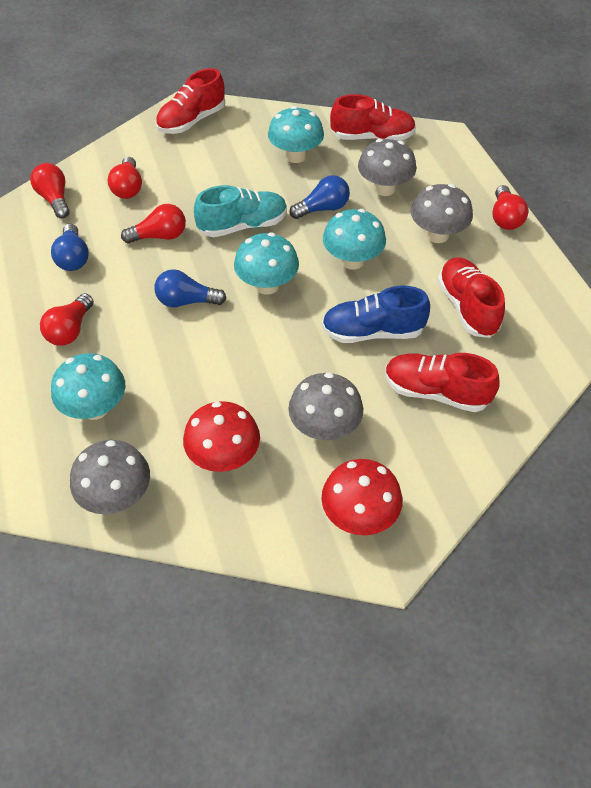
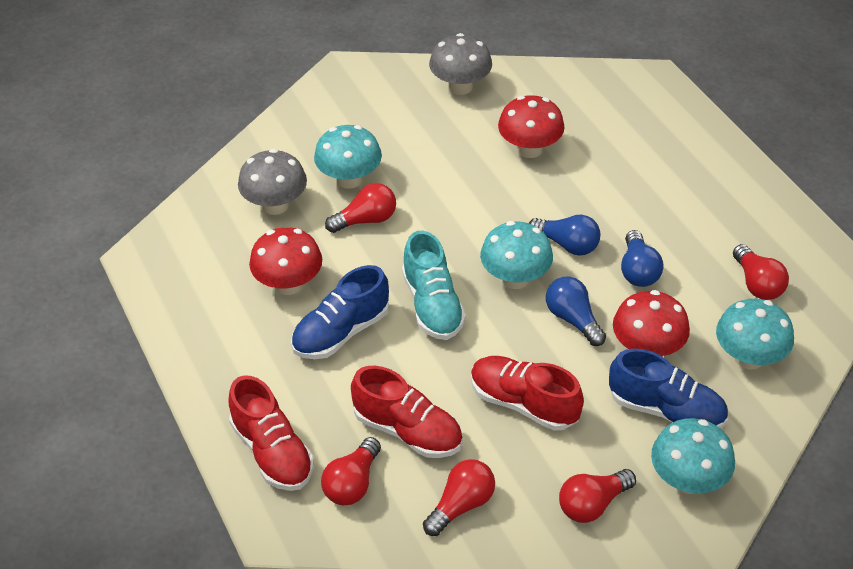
blue shoe: 1 -> 2
grey mushroom: 4 -> 2
red mushroom: 2 -> 3
red shoe: 4 -> 3

